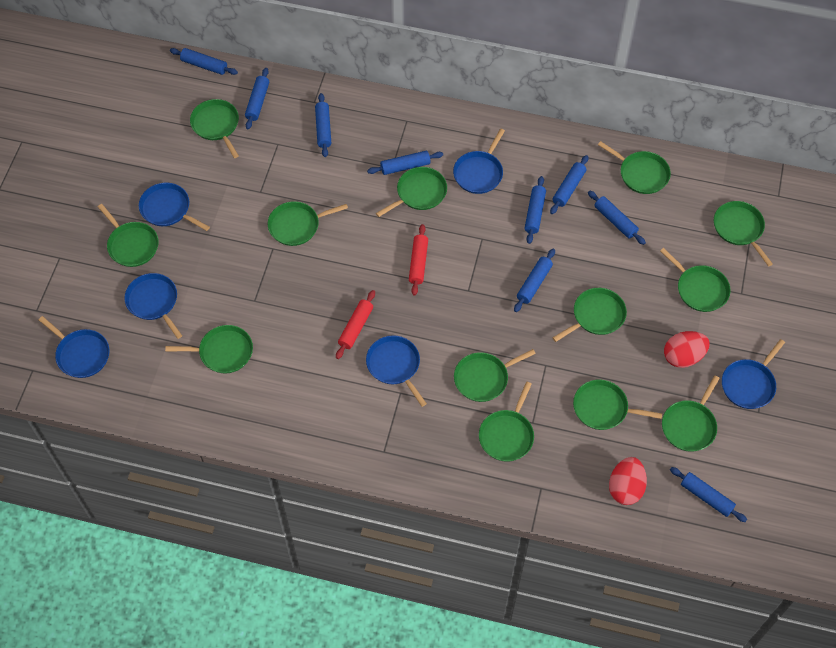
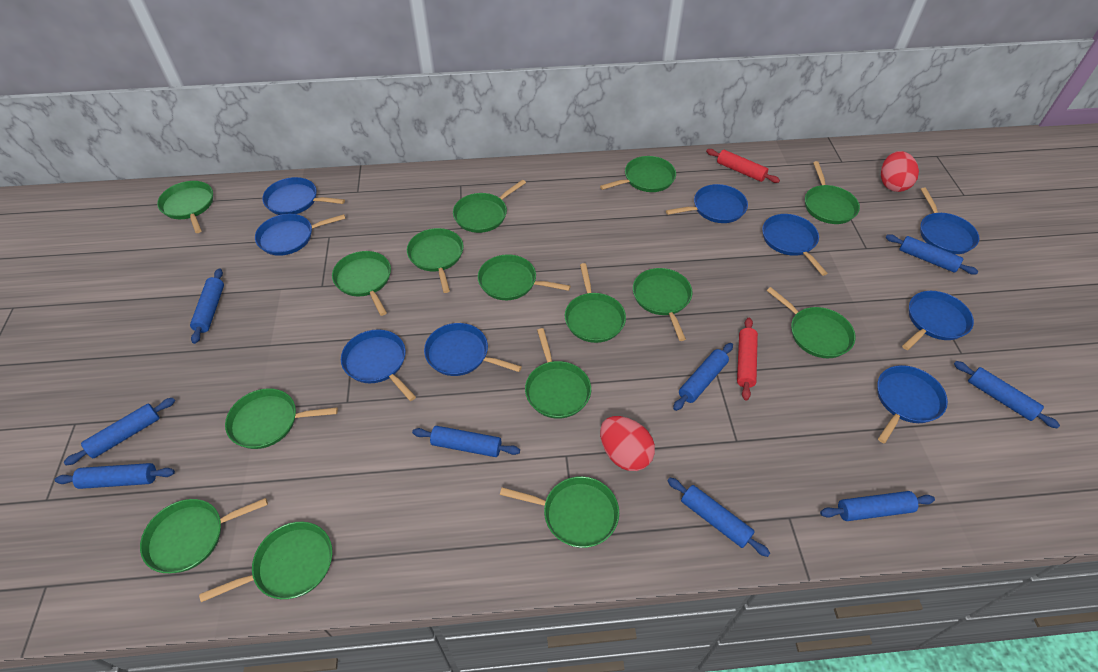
blue pan: 6 -> 9
green pan: 13 -> 15

